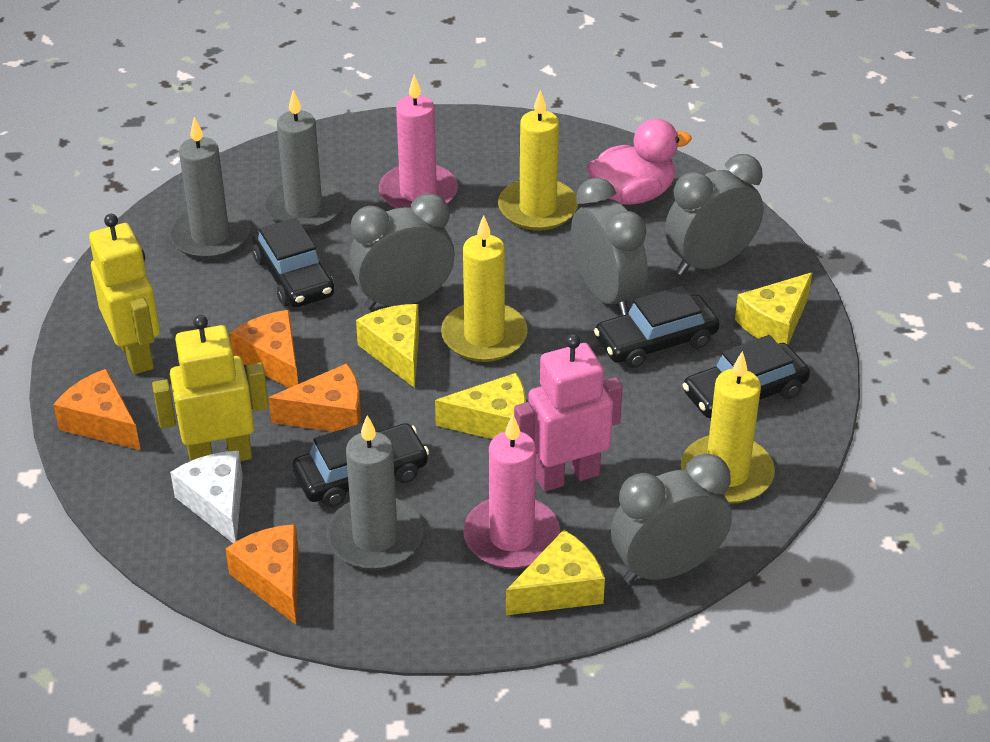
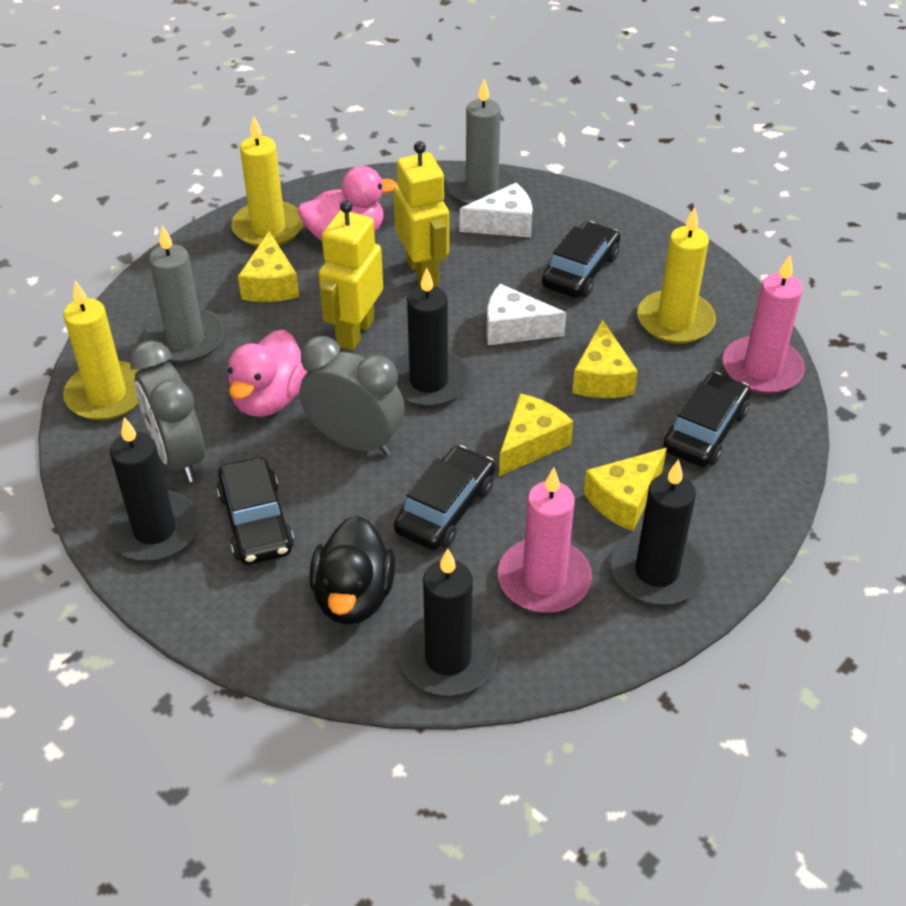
black candle: 0 -> 4
black duck: 0 -> 1
grey candle: 3 -> 2
grey clock: 4 -> 2
orange cheese: 4 -> 0
pink duck: 1 -> 2
pink robot: 1 -> 0
white cheese: 1 -> 2

